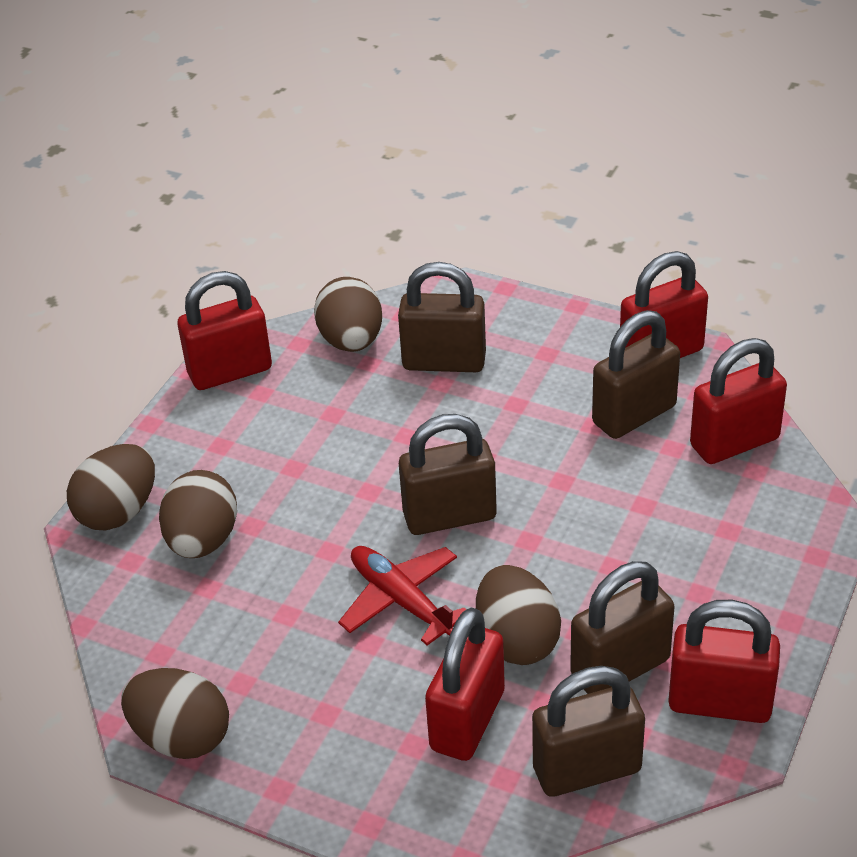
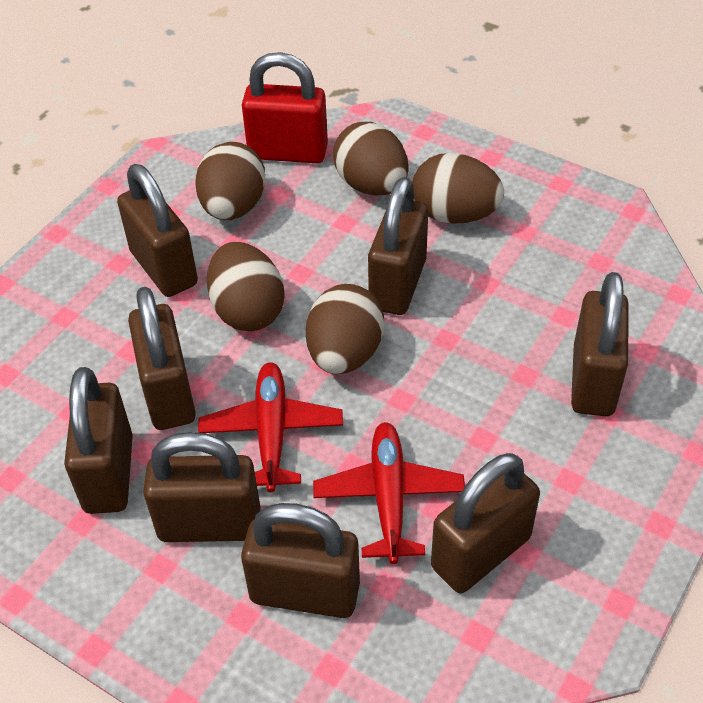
brown padlock: 5 -> 8
red padlock: 5 -> 1
red plane: 1 -> 2

